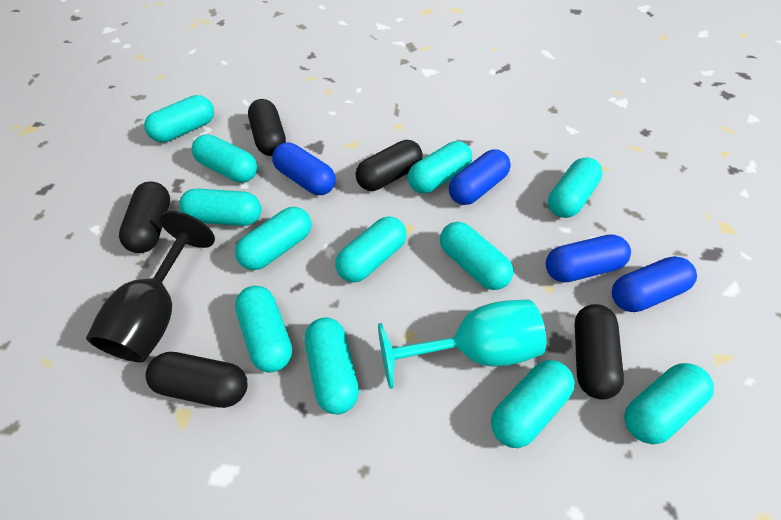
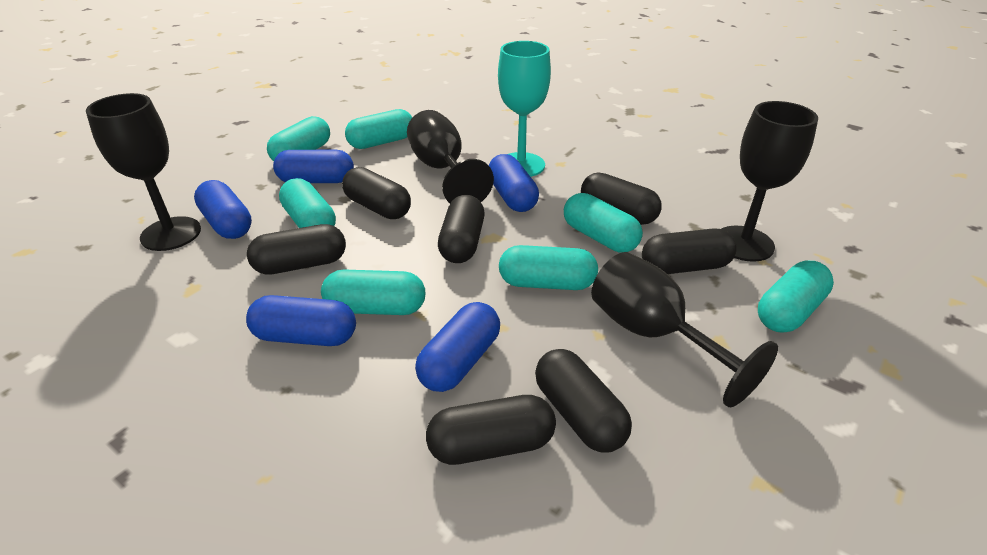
black capsule: 5 -> 7
black goblet: 1 -> 4
blue capsule: 4 -> 5
turquoise capsule: 12 -> 7

